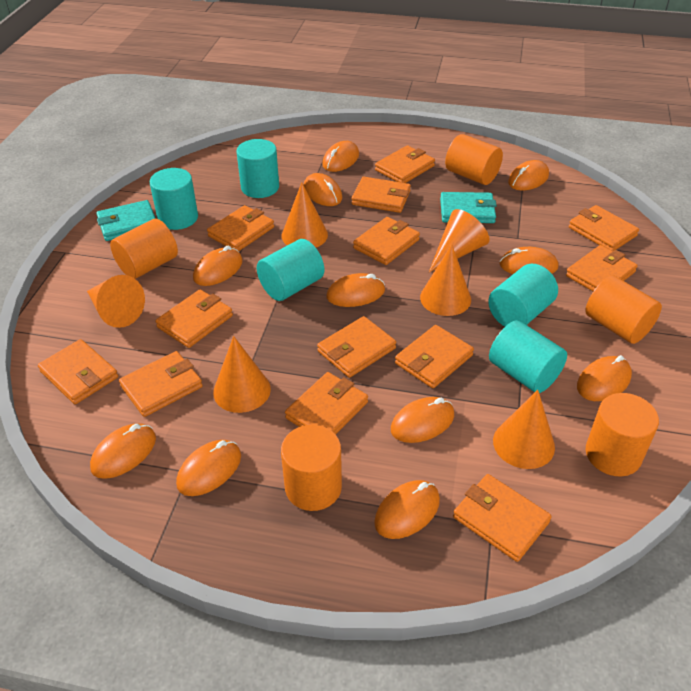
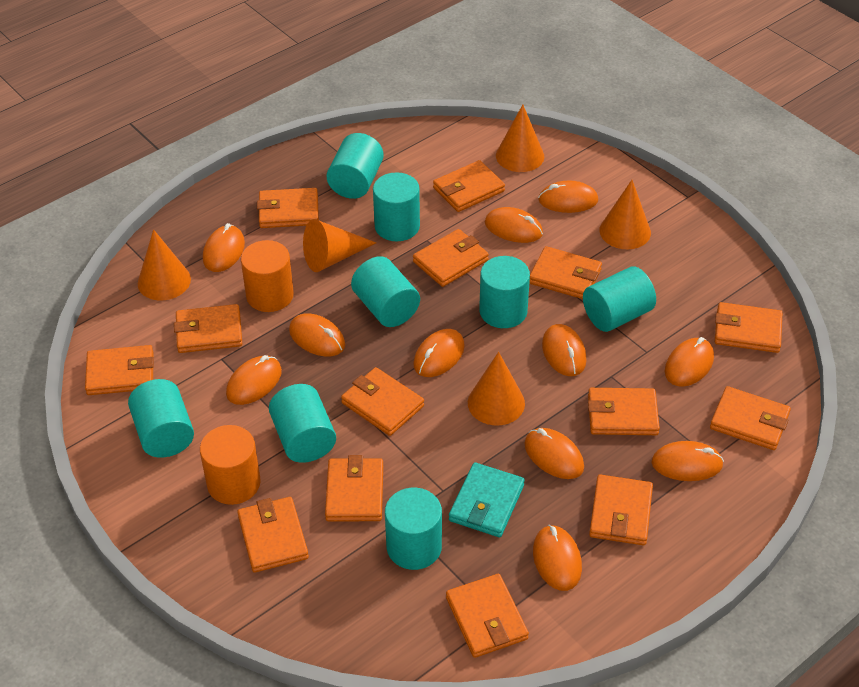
orange cone: 6 -> 5
orange cylinder: 5 -> 2
orange wallet: 13 -> 14
turquoise cylinder: 5 -> 8
turquoise wallet: 2 -> 1

